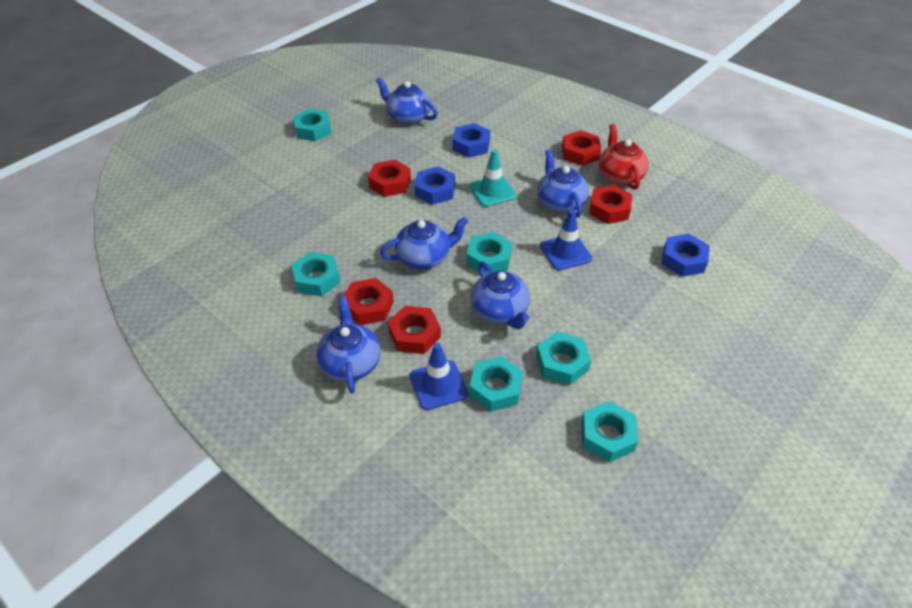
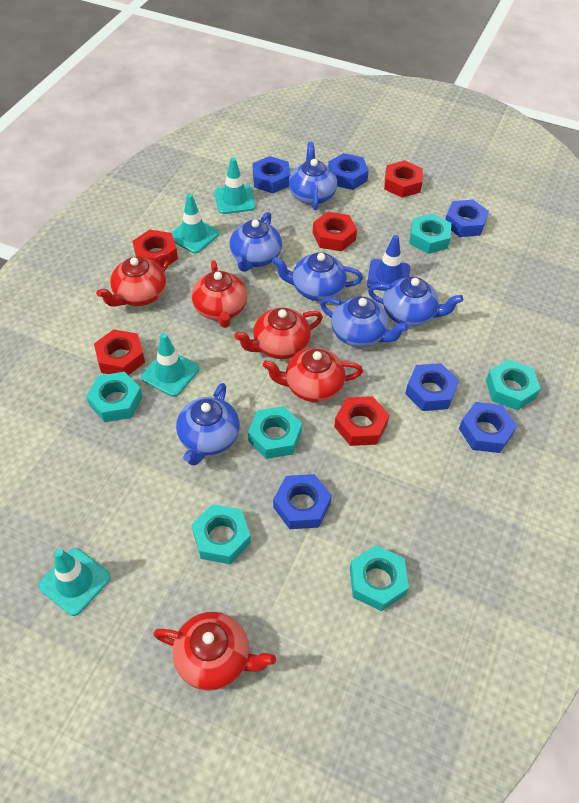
blue nut: 3 -> 6
blue teapot: 5 -> 6
blue traffic cone: 2 -> 1
red teapot: 1 -> 5
turquoise traffic cone: 1 -> 4

